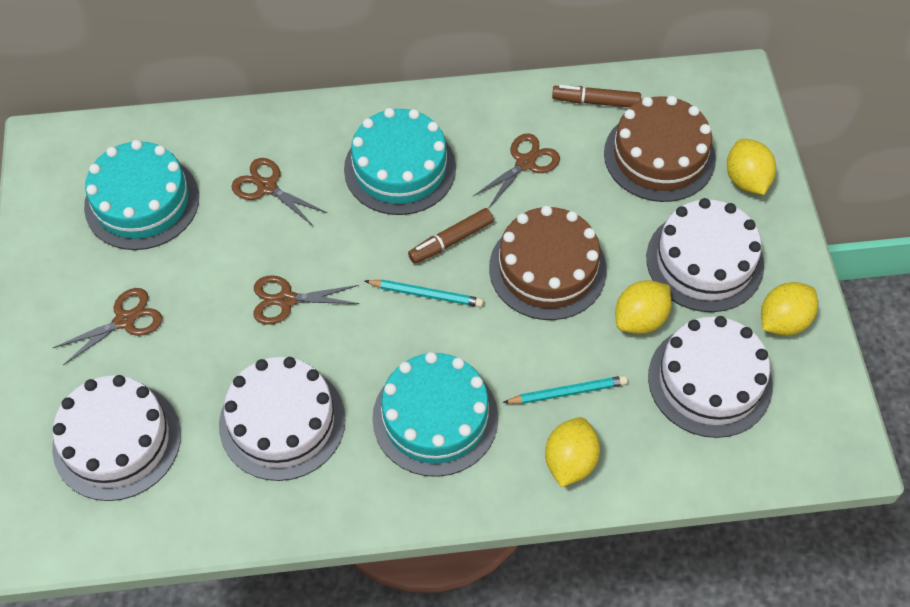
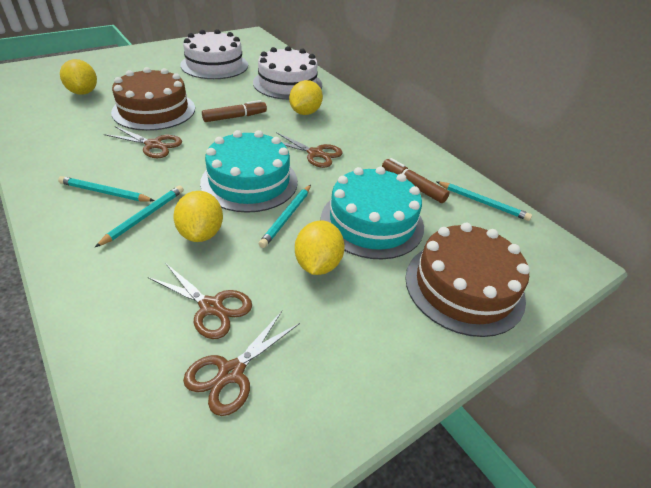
turquoise cake: 3 -> 2
turquoise pencil: 2 -> 4
white cake: 4 -> 2

